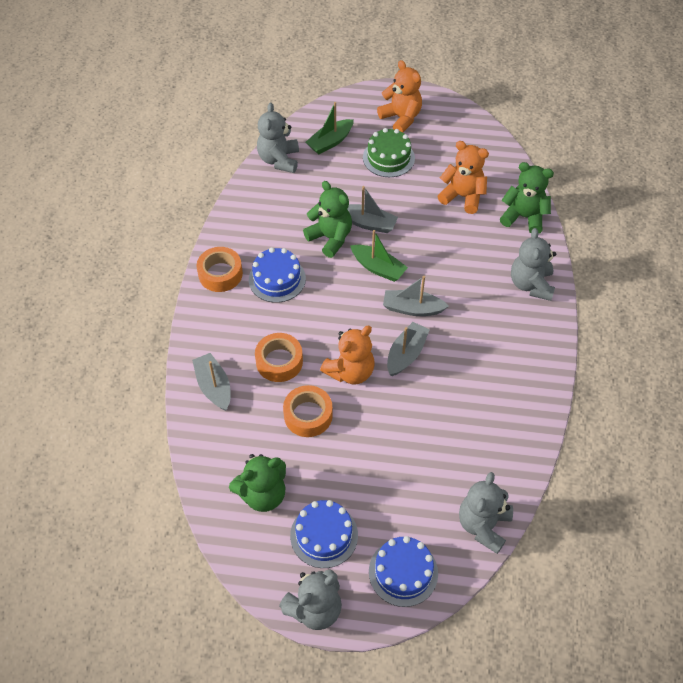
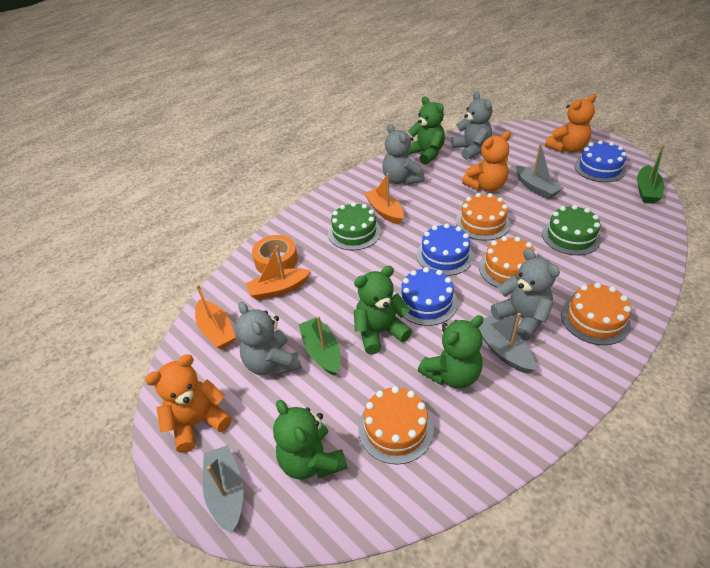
green cake: 1 -> 2
green teddy bear: 3 -> 4
grey boat: 4 -> 3
orange boat: 0 -> 3
orange cake: 0 -> 4
orange tape: 3 -> 1

